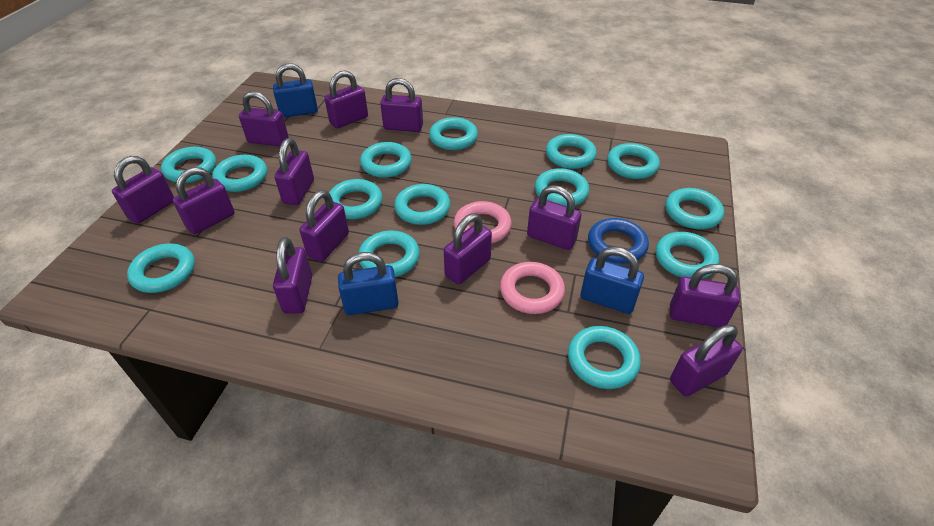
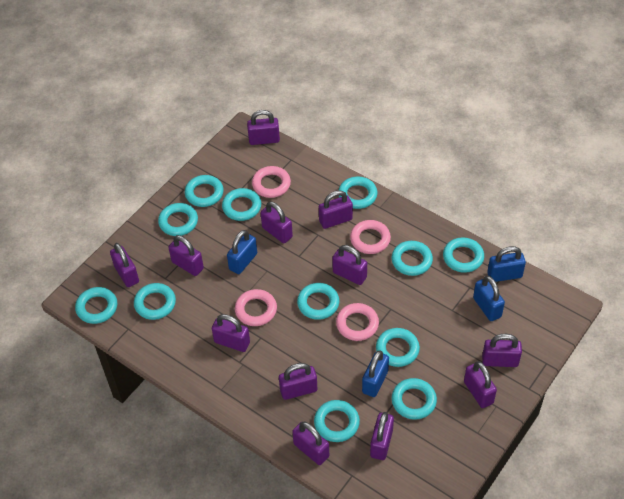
blue padlock: 3 -> 4
blue ring: 1 -> 0
pink ring: 2 -> 4
turquoise ring: 14 -> 12

